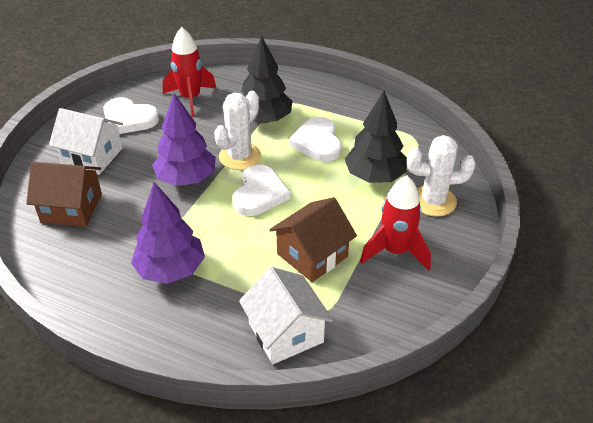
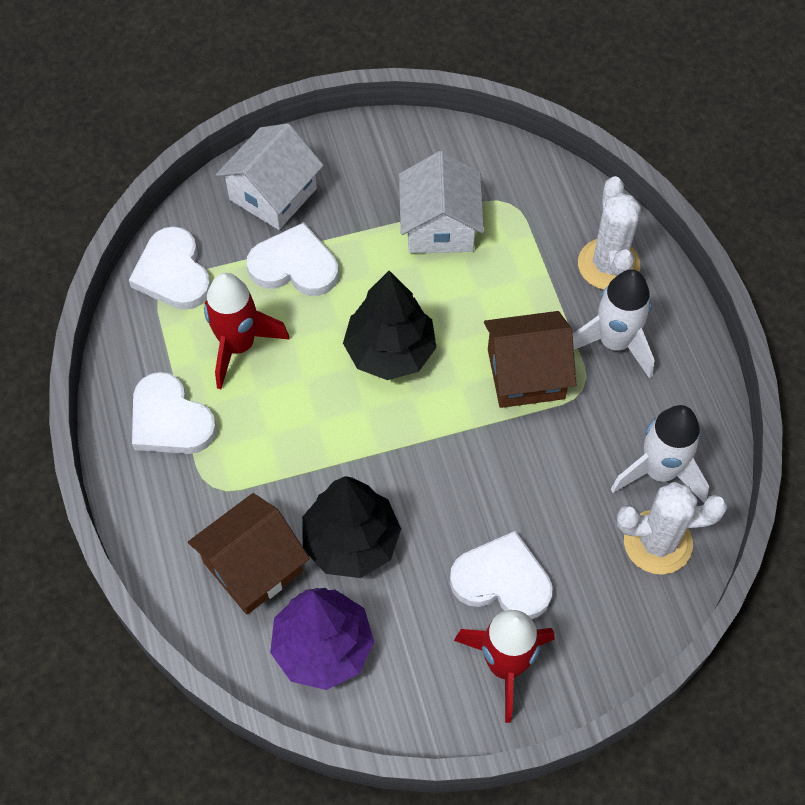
purple tree: 2 -> 1
white heart: 3 -> 4
white rocket: 0 -> 2

